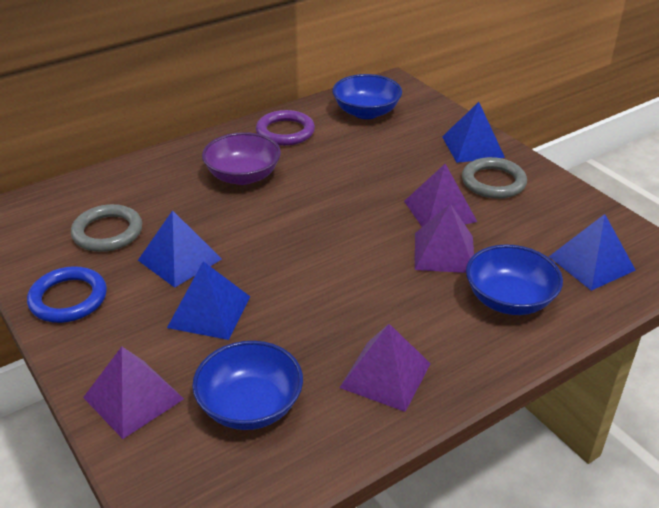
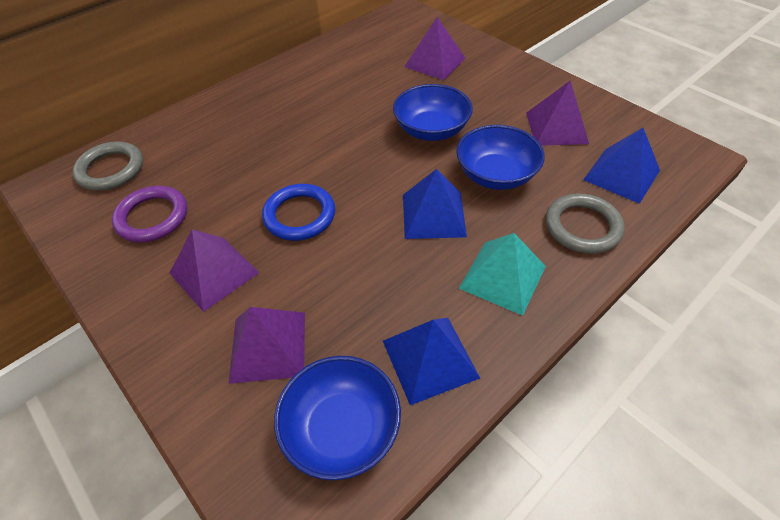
blue pyramid: 4 -> 3
purple bowl: 1 -> 0
turquoise pyramid: 0 -> 1

